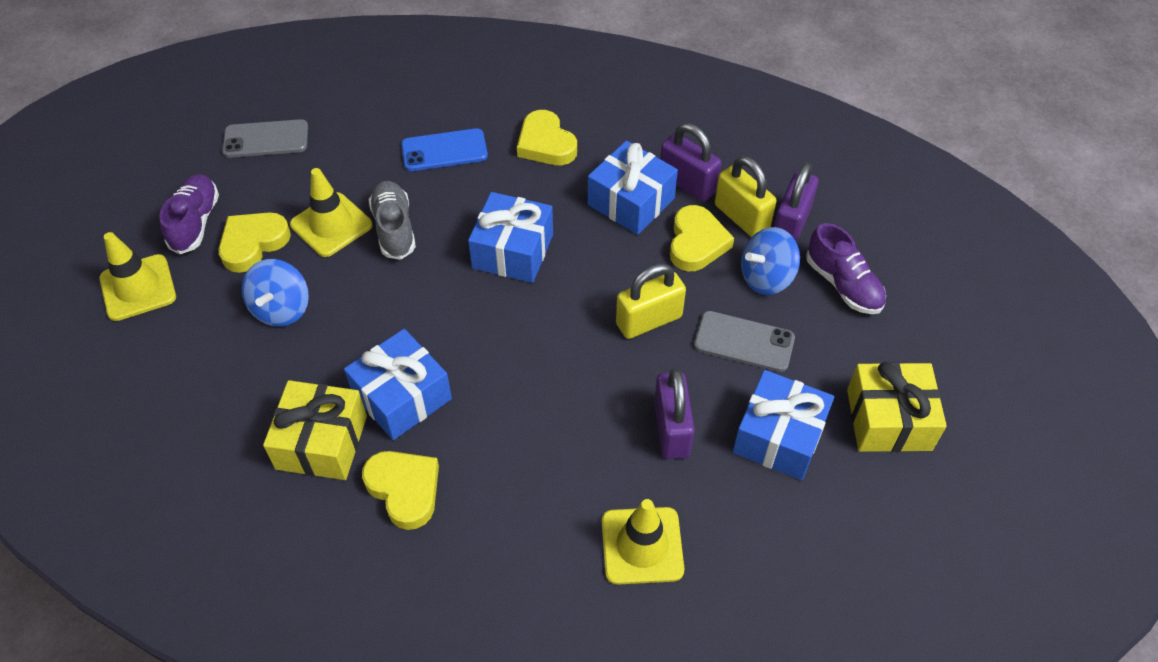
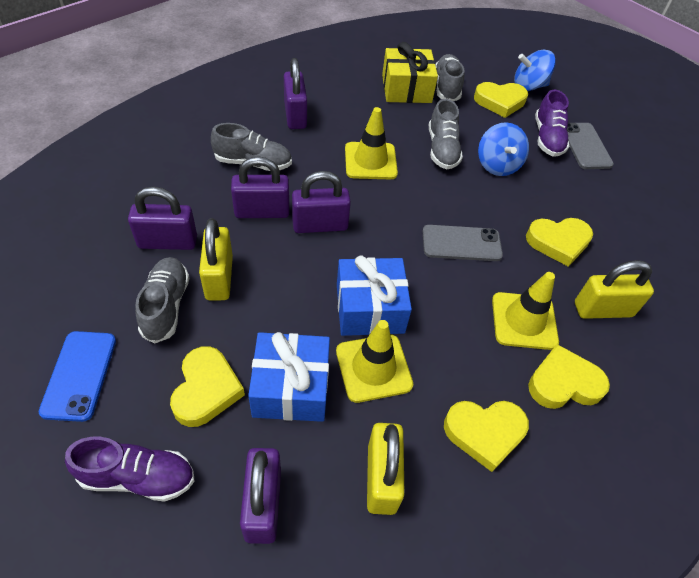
blue gift: 4 -> 2
grey shoe: 1 -> 4
purple padlock: 3 -> 5
yellow gift: 2 -> 1
yellow heart: 4 -> 5
yellow padlock: 2 -> 3

